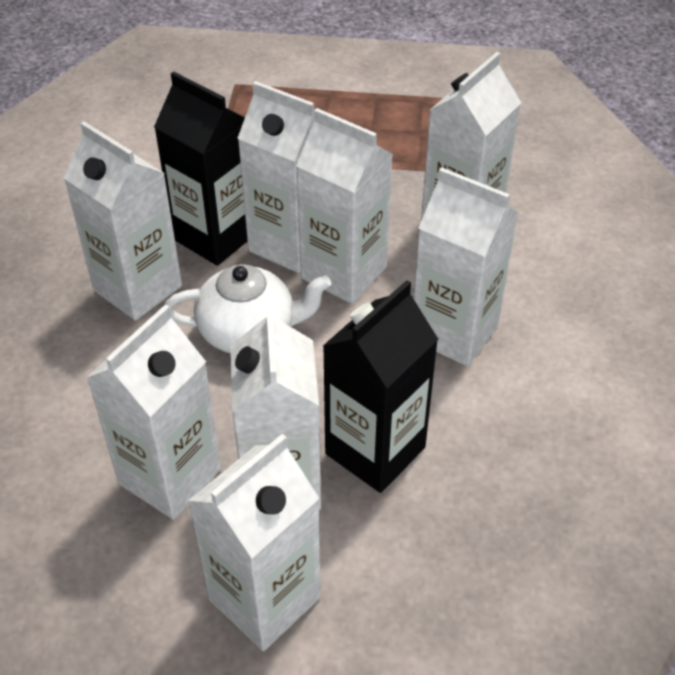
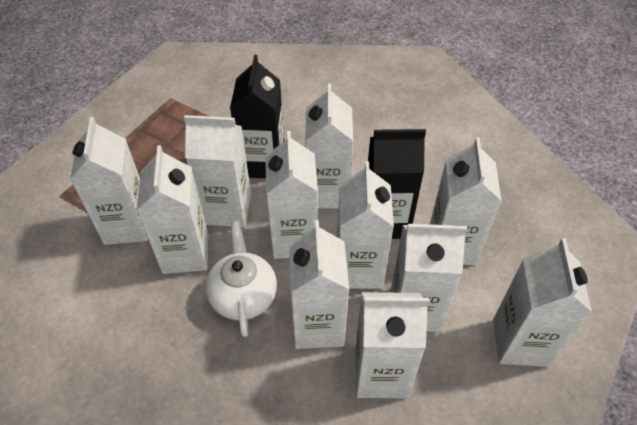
white carton: 8 -> 11

